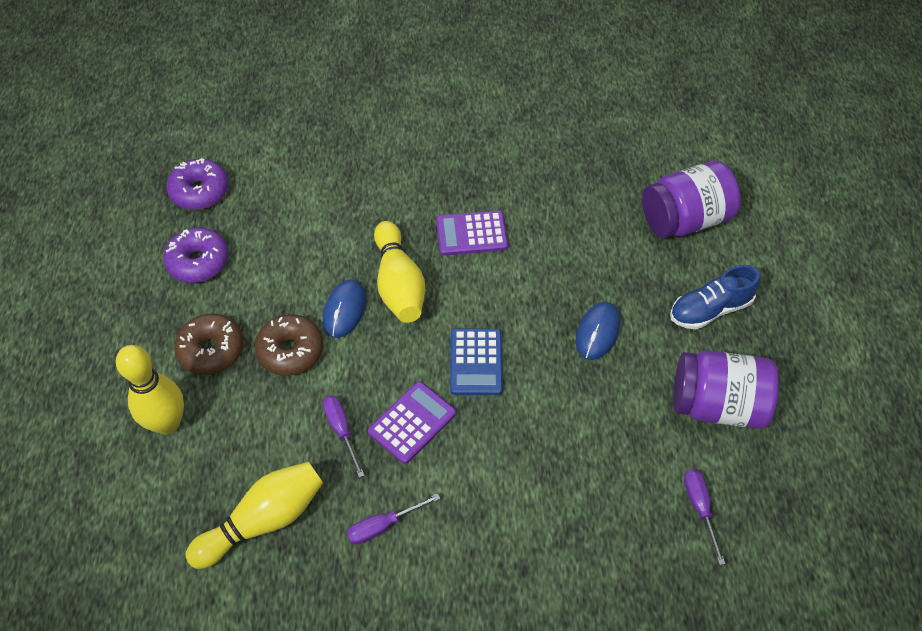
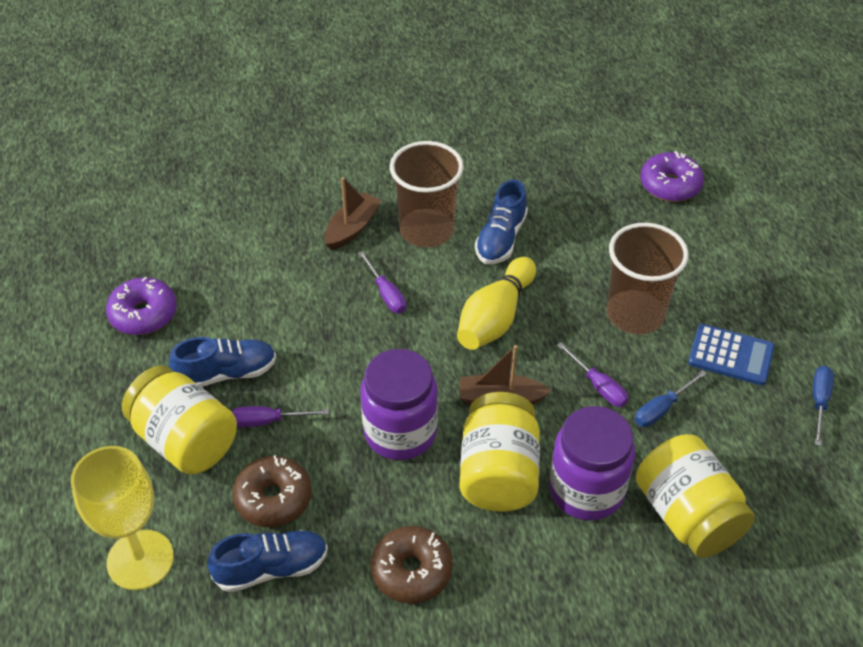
blue mouse: 2 -> 0
blue screwdriver: 0 -> 2
blue shoe: 1 -> 3
brown boat: 0 -> 2
brown cup: 0 -> 2
purple calculator: 2 -> 0
yellow bowling pin: 3 -> 1
yellow goblet: 0 -> 1
yellow jar: 0 -> 3

